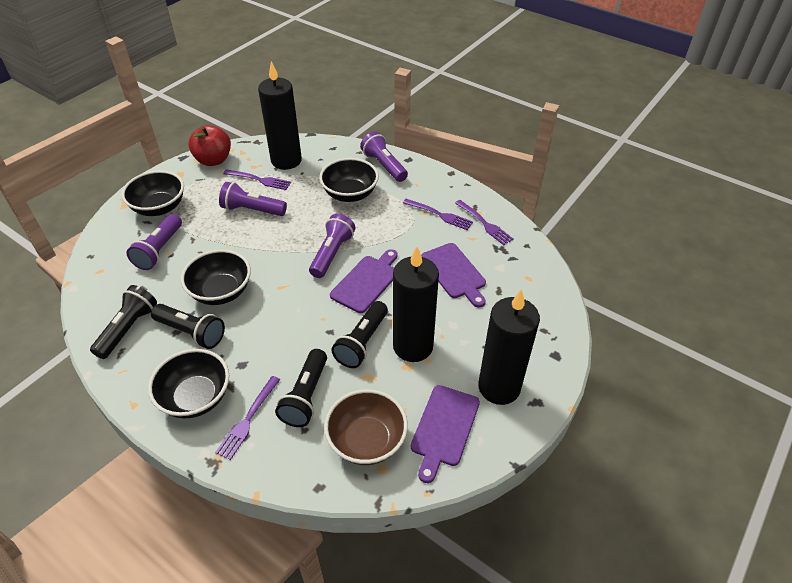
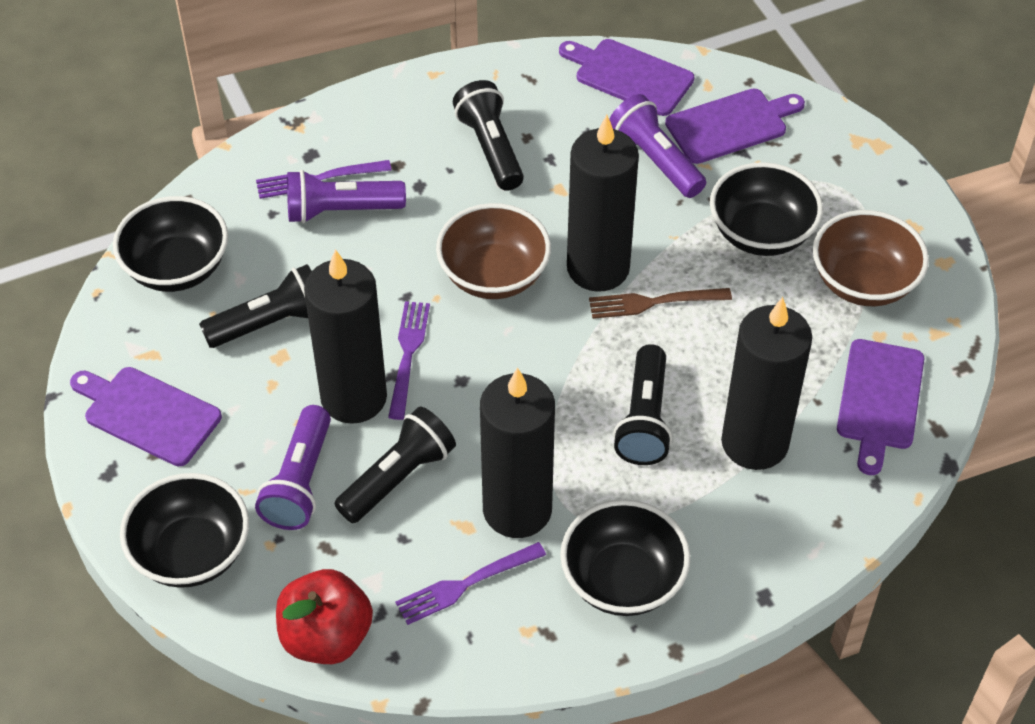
black candle: 3 -> 4
brown bowl: 1 -> 2
brown fork: 0 -> 1
purple cutting board: 3 -> 4
purple flashlight: 4 -> 3
purple fork: 4 -> 3

